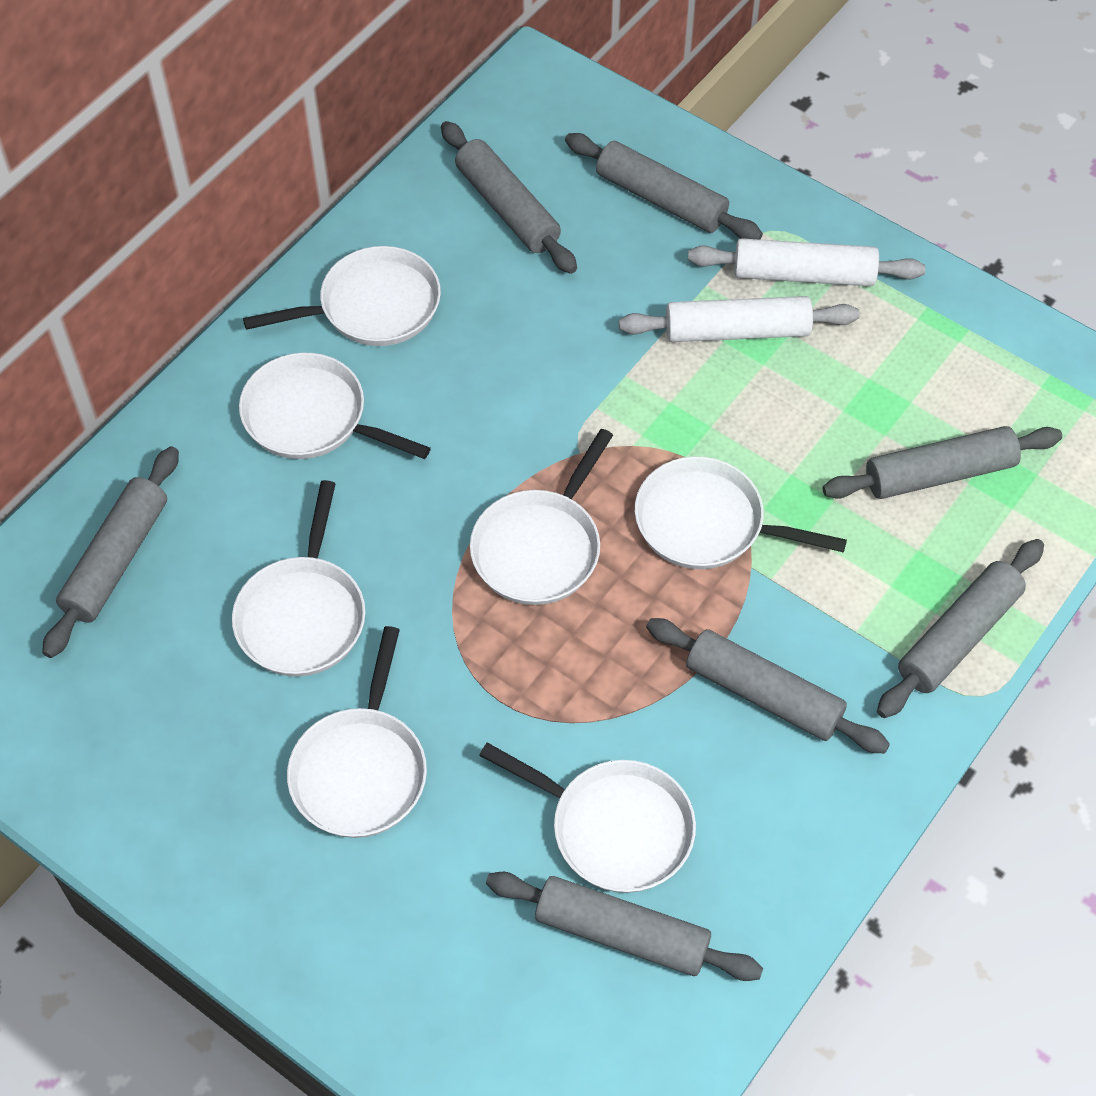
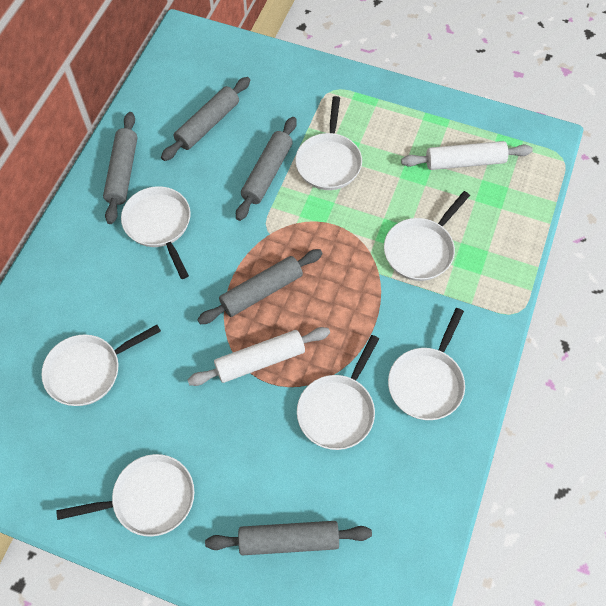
grey rolling pin: 7 -> 5

